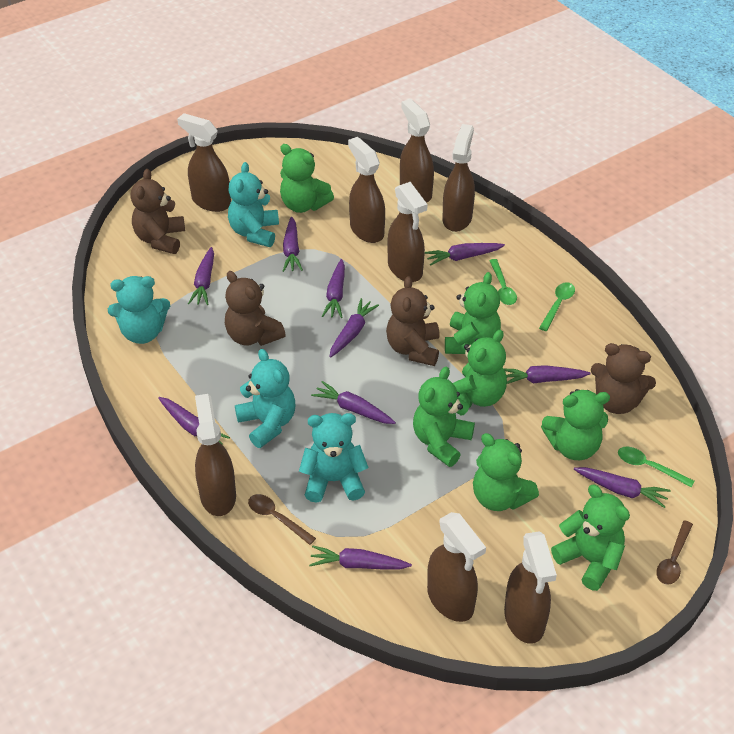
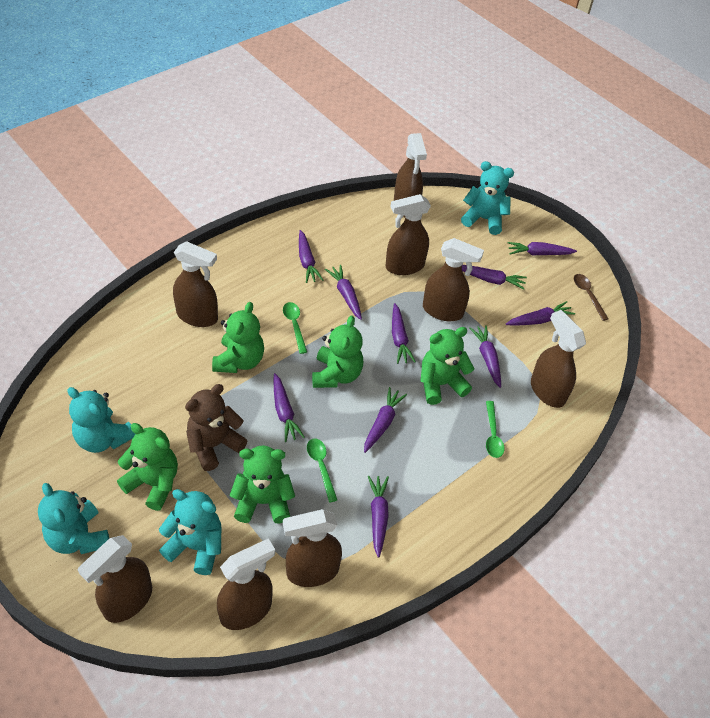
brown spoon: 2 -> 1
brown teddy bear: 4 -> 1
green teddy bear: 7 -> 5

